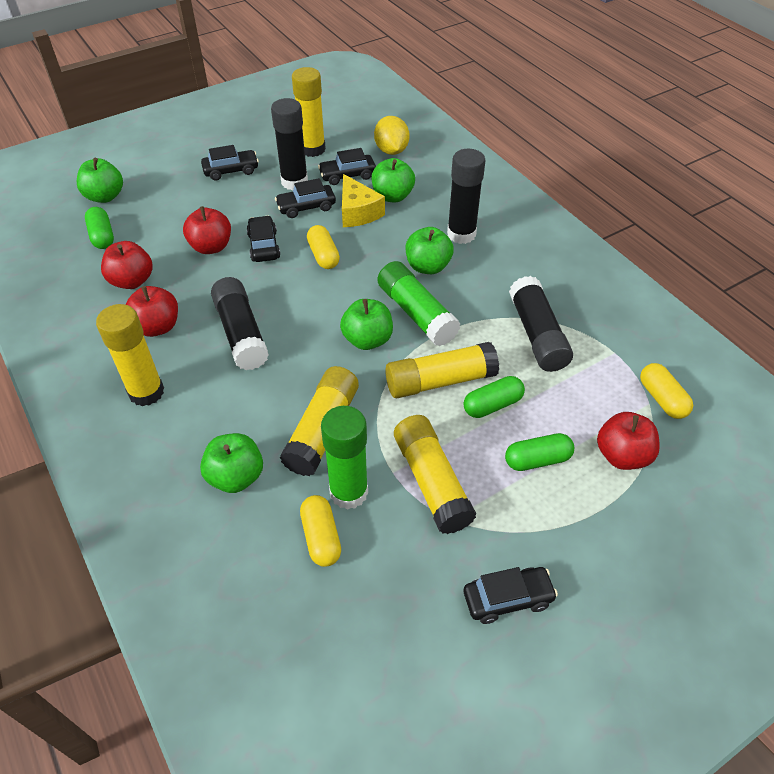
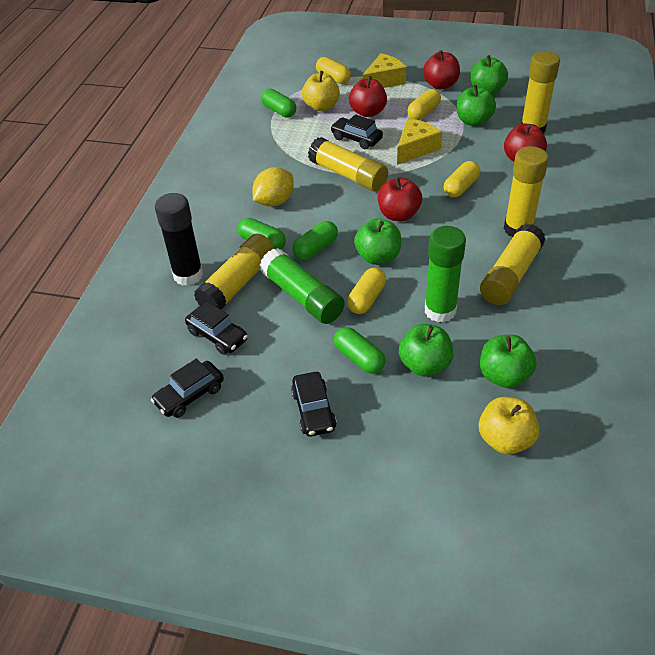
black car: 5 -> 4
black glue stick: 4 -> 1
green capsule: 3 -> 4
yellow apple: 0 -> 2
yellow capsule: 3 -> 4
yellow cheese: 1 -> 2

